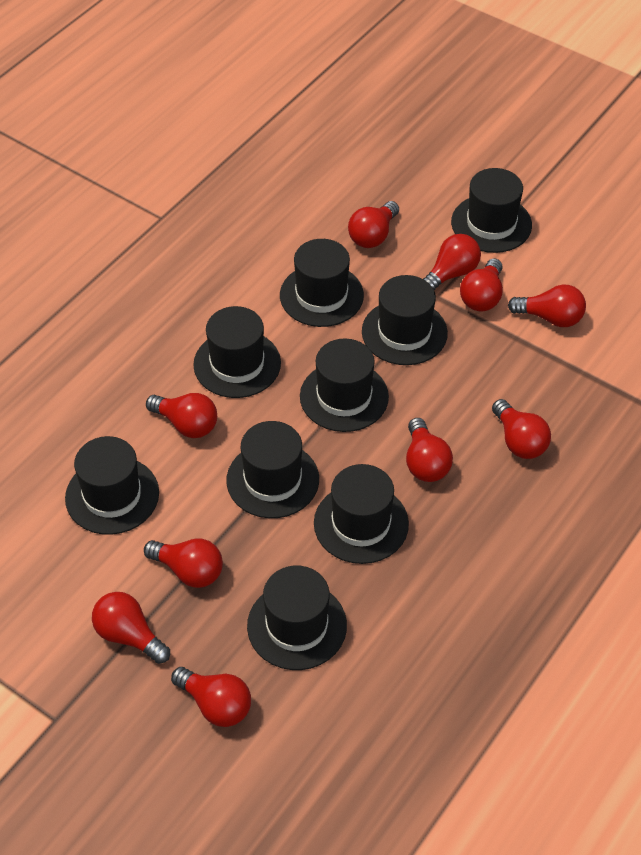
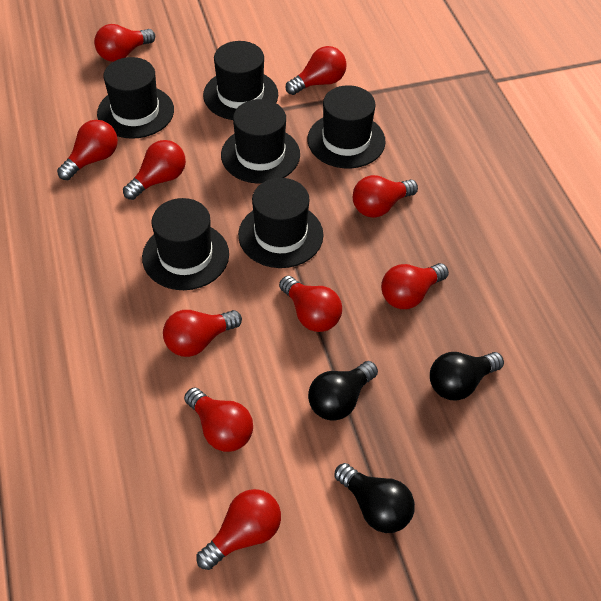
black hat: 9 -> 6
black light bulb: 0 -> 3

